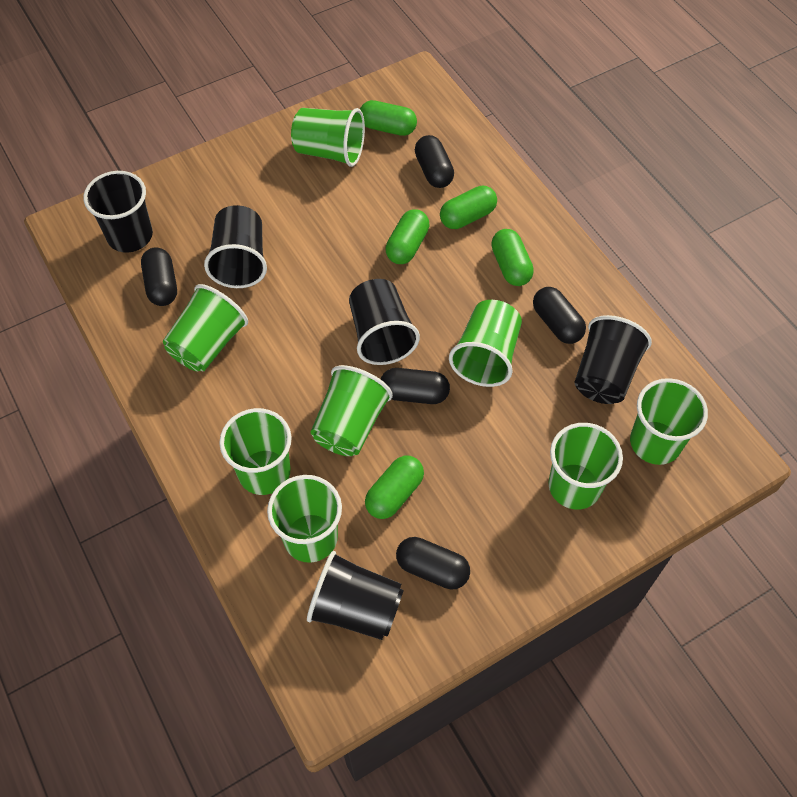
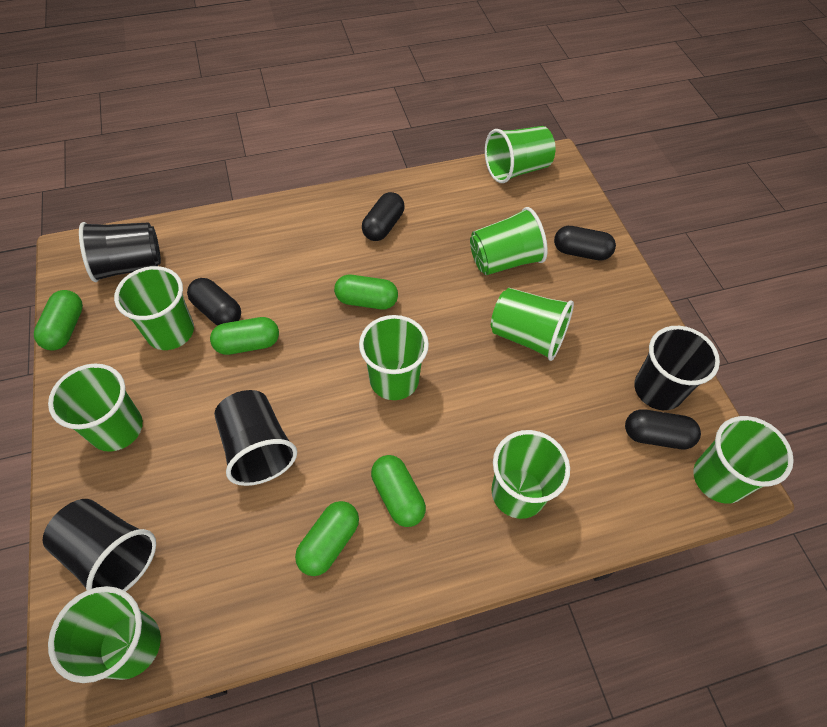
black capsule: 5 -> 4
black cup: 5 -> 4
green cup: 8 -> 9

